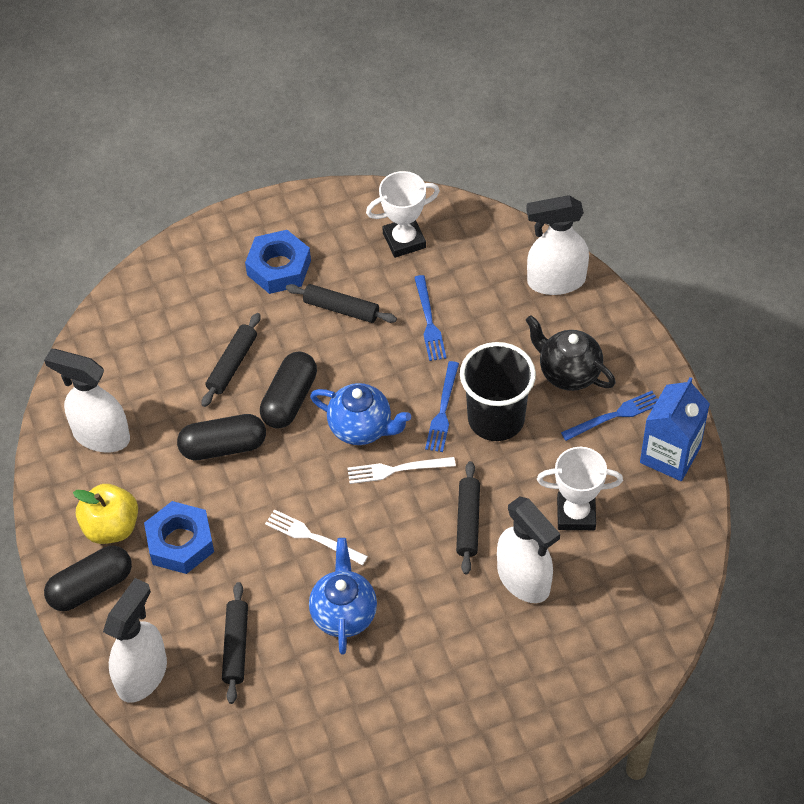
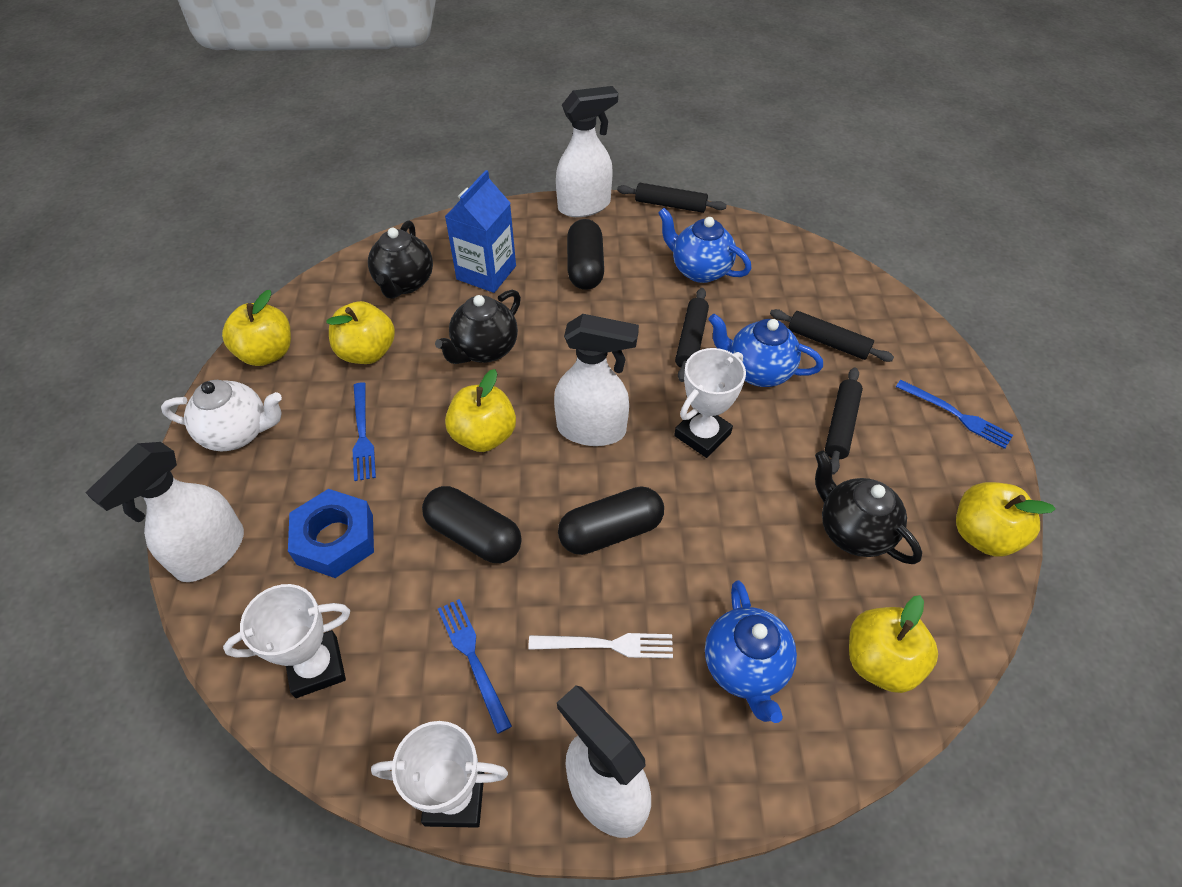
black cup: 1 -> 0
black teapot: 1 -> 3
blue nut: 2 -> 1
blue teapot: 2 -> 3
white fork: 2 -> 1
white teapot: 0 -> 1
white trophy: 2 -> 3
yellow apple: 1 -> 5

